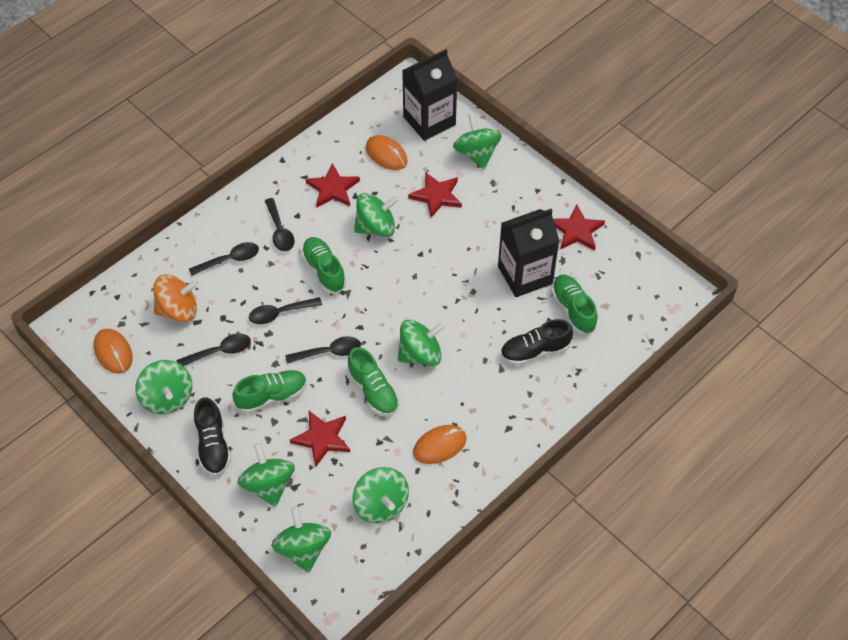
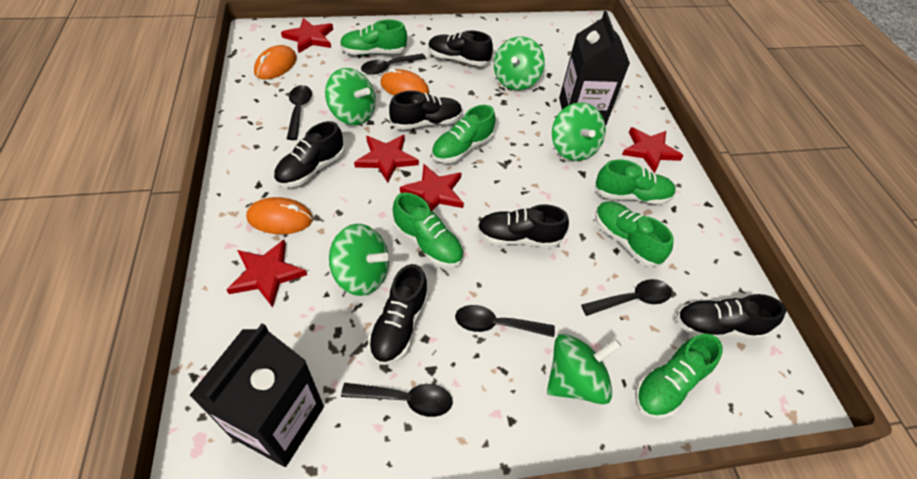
black shoe: 2 -> 6
green shoe: 4 -> 6
green spinning top: 7 -> 5
orange spinning top: 1 -> 0
red star: 4 -> 5

